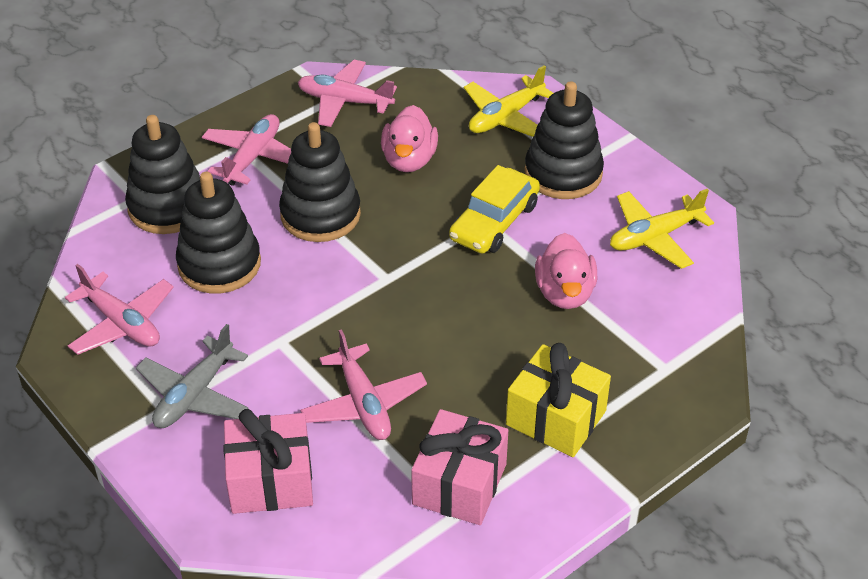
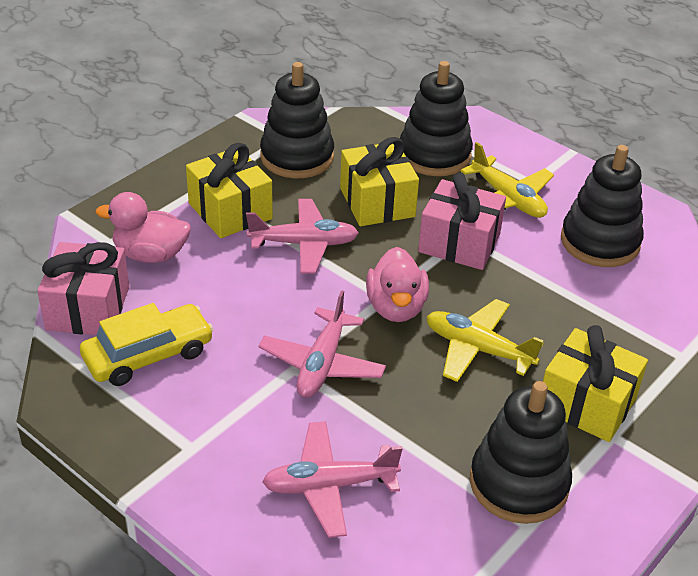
grey plane: 1 -> 0
pink plane: 4 -> 3
yellow gift: 1 -> 3

